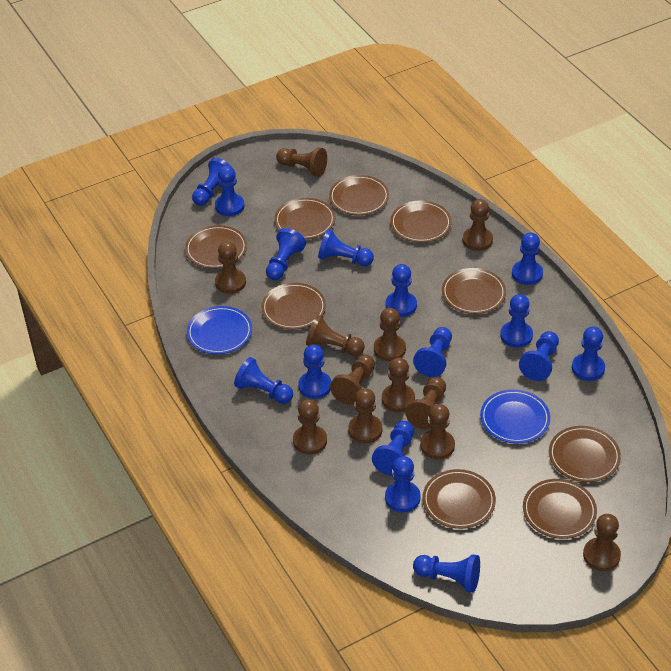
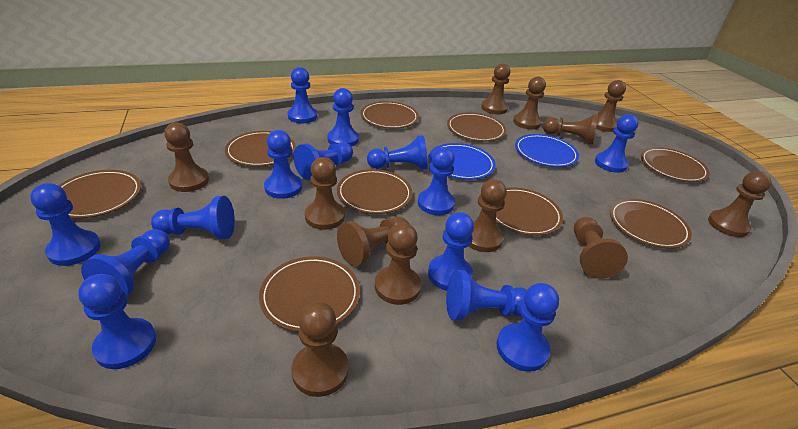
blue pawn: 15 -> 14

